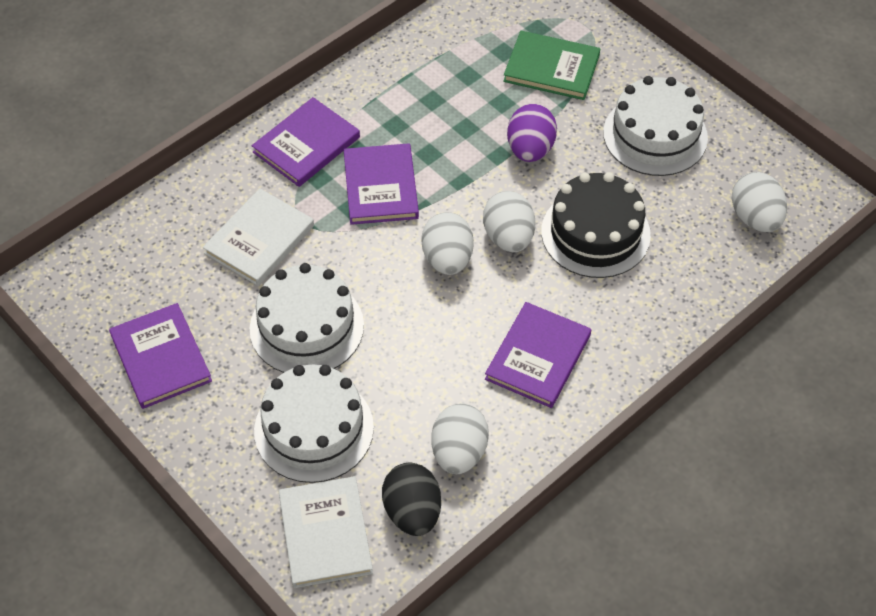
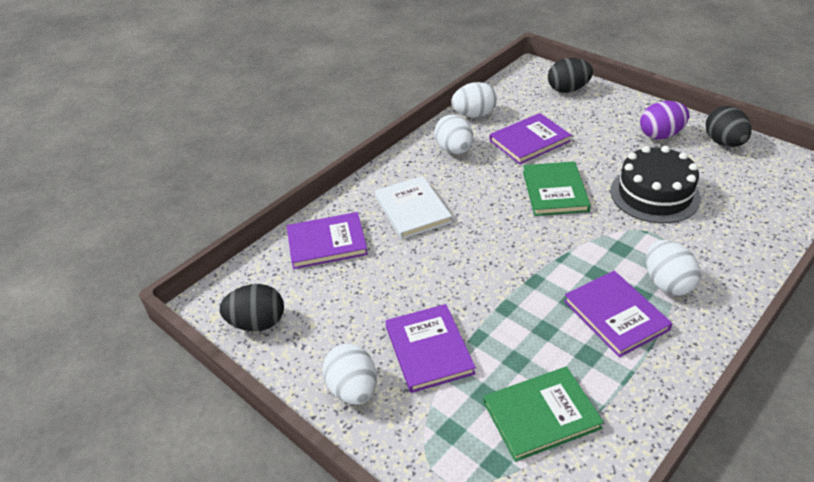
black egg: 1 -> 3
green book: 1 -> 2
white book: 2 -> 1
white cake: 3 -> 0

